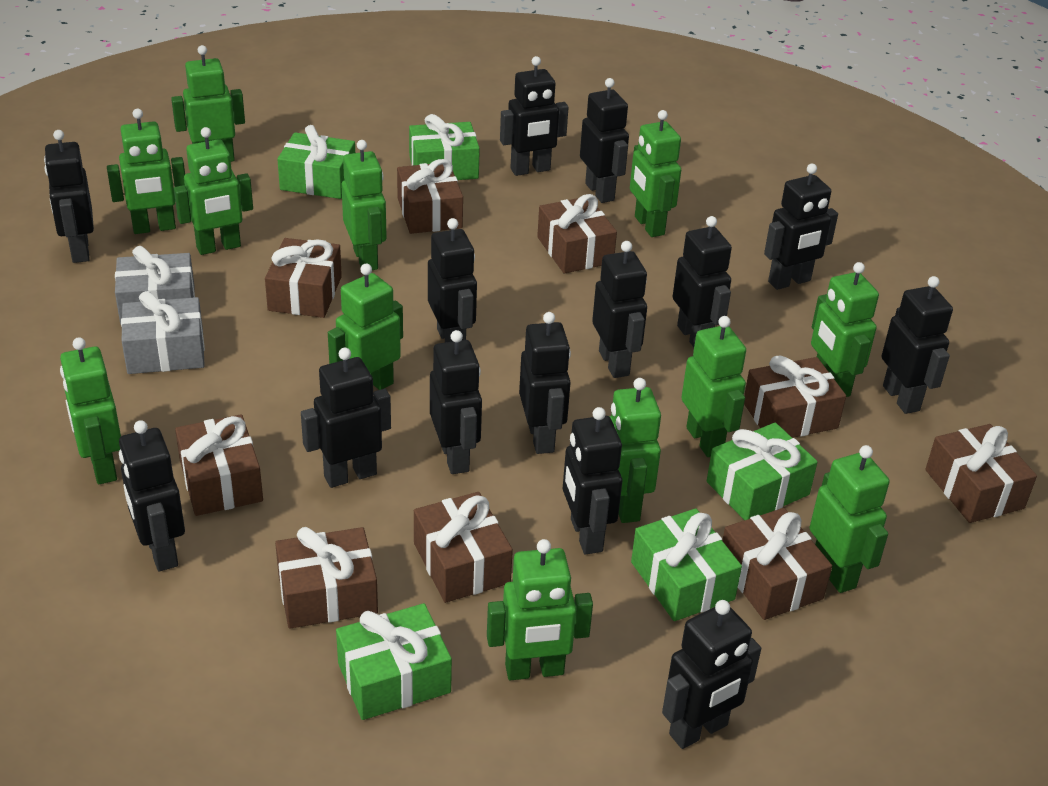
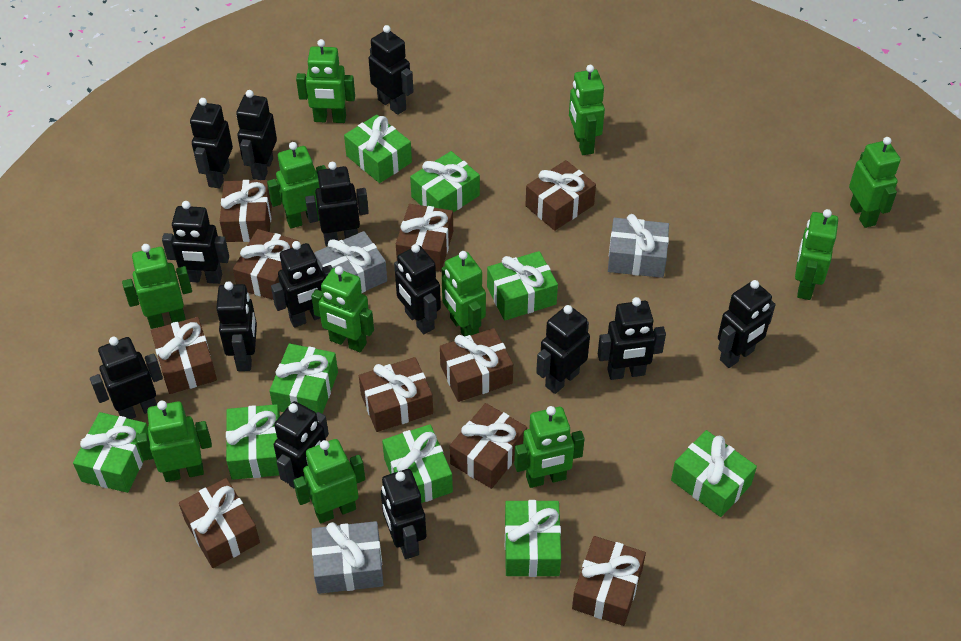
brown gift: 9 -> 10
green gift: 5 -> 9
green robot: 12 -> 11
grey gift: 2 -> 3

